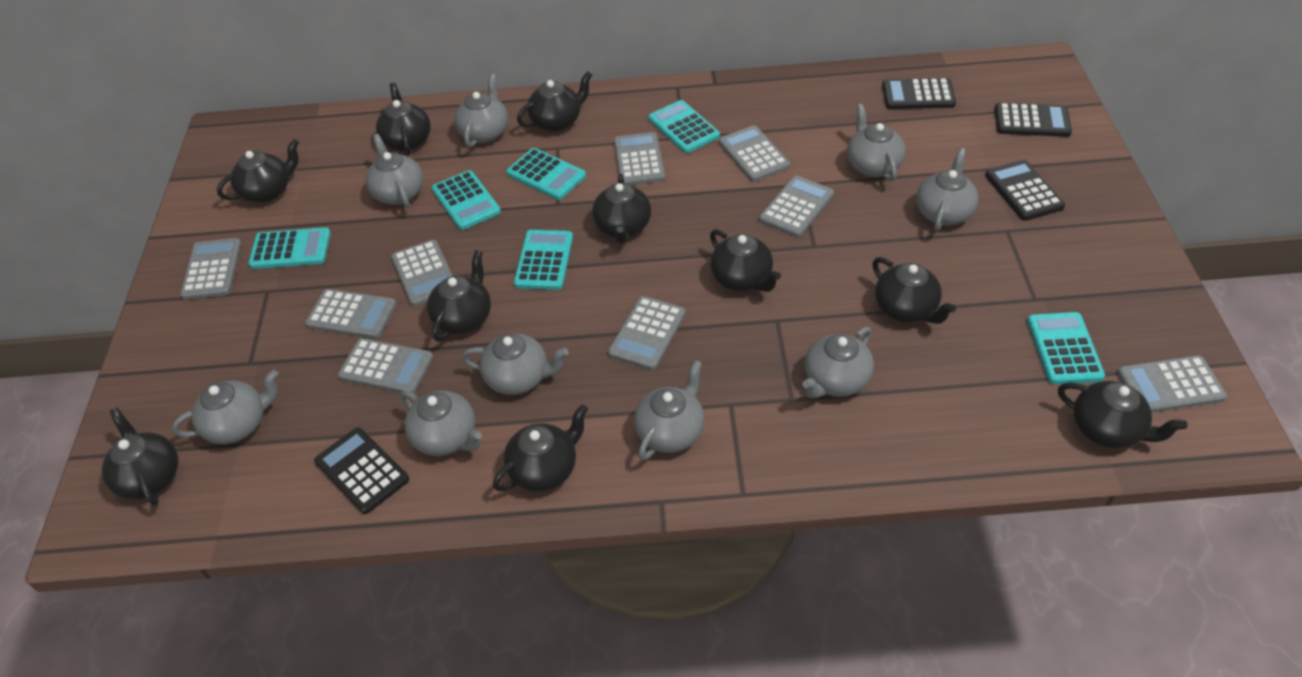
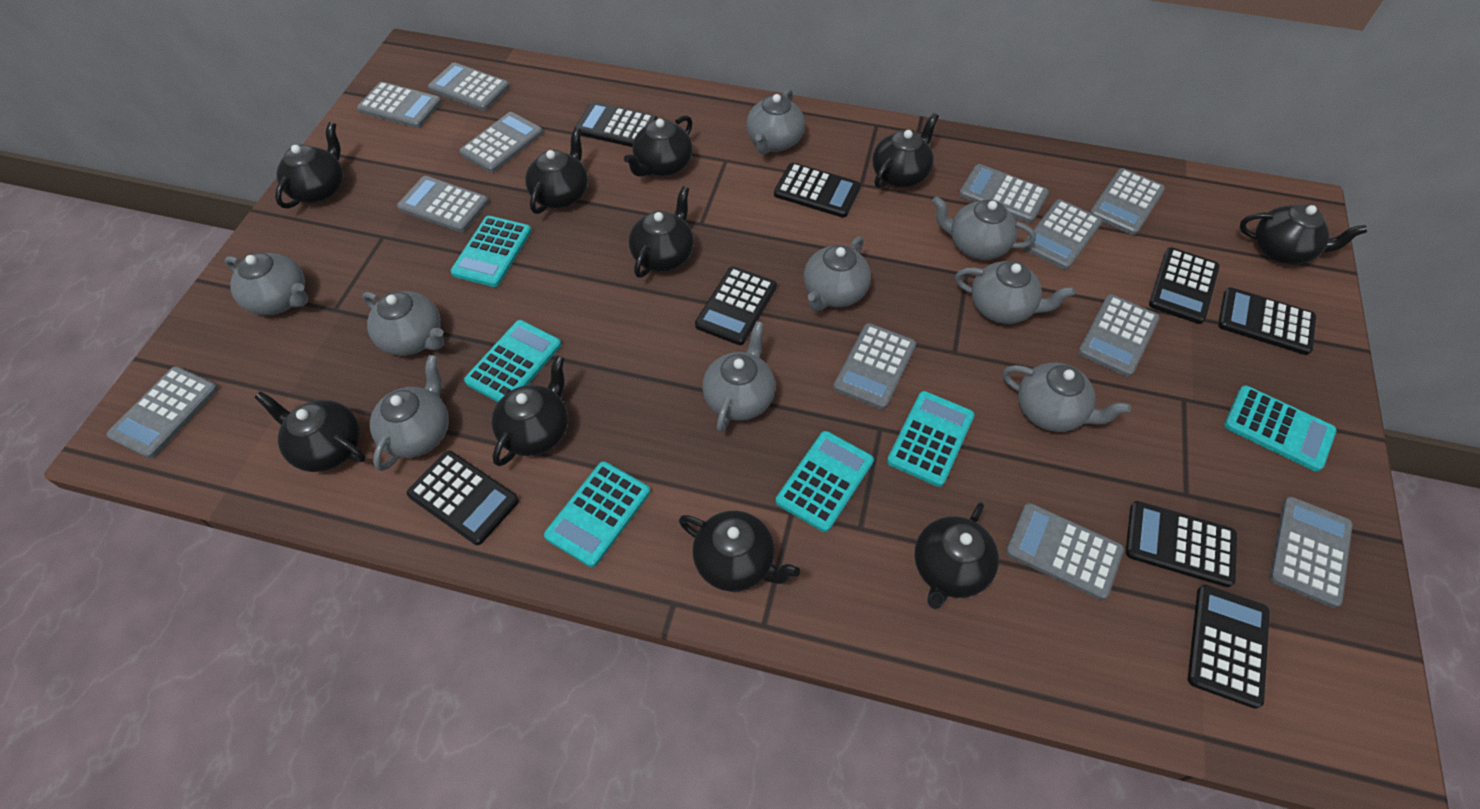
black calculator: 4 -> 8
grey calculator: 9 -> 12

